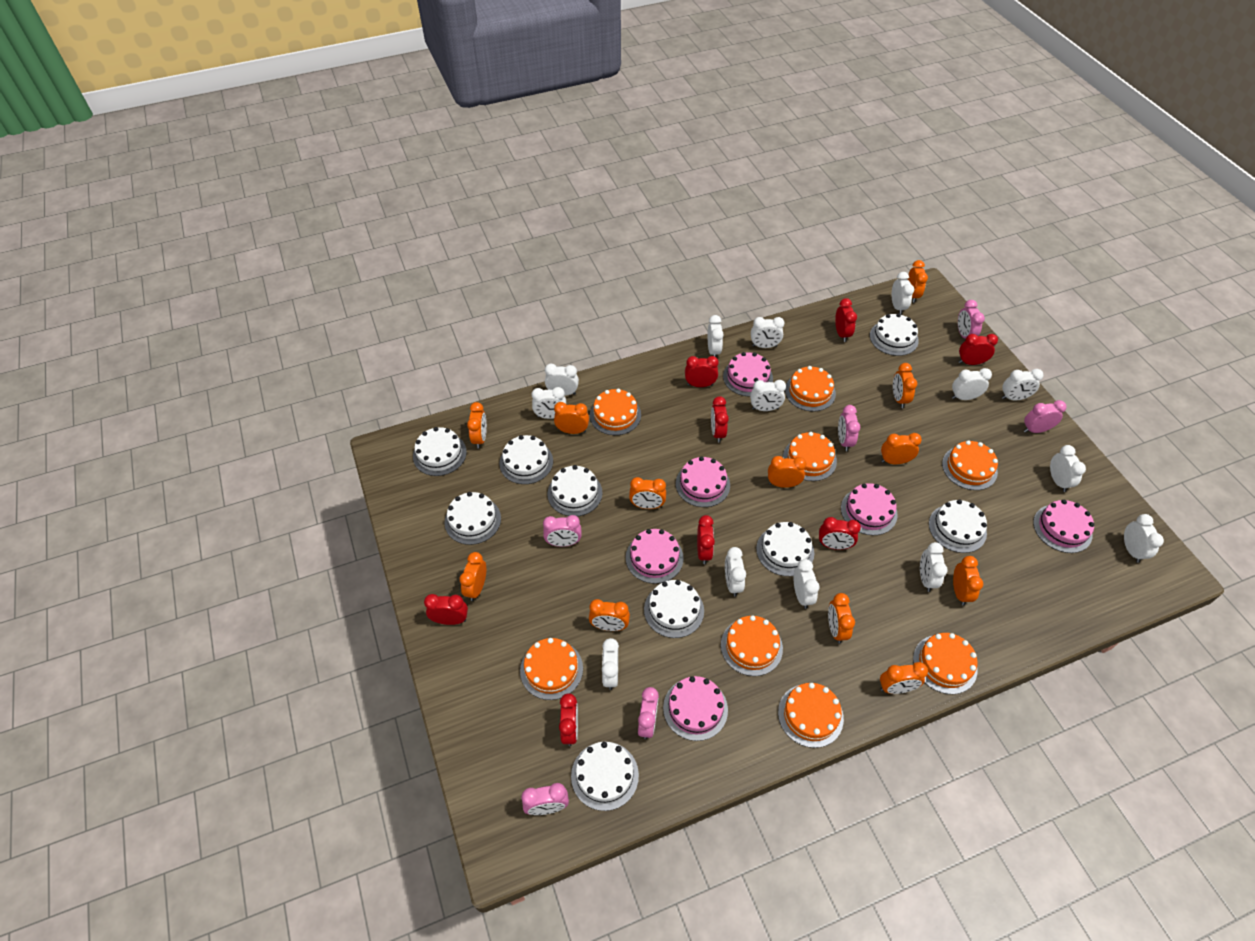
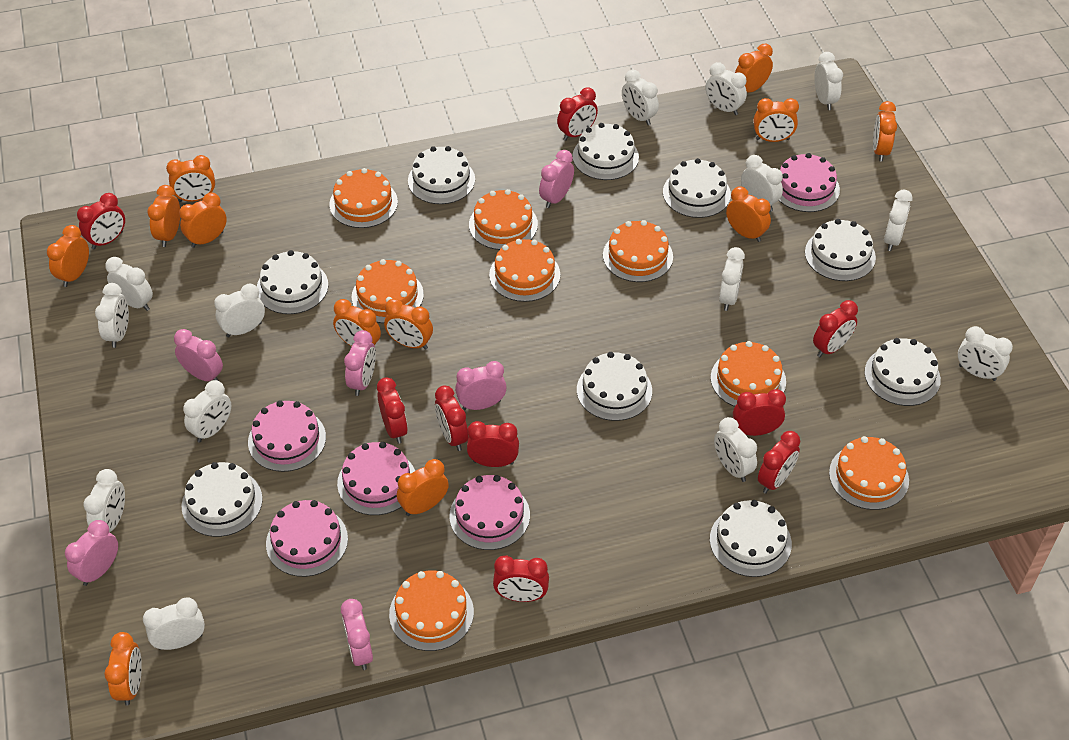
pink cake: 6 -> 5
red clock: 8 -> 9

